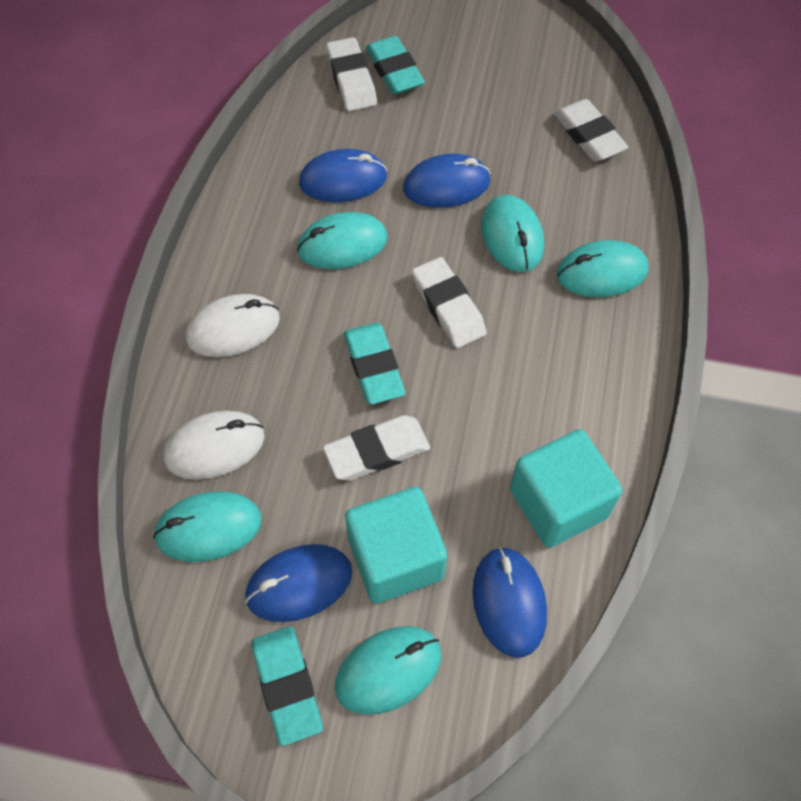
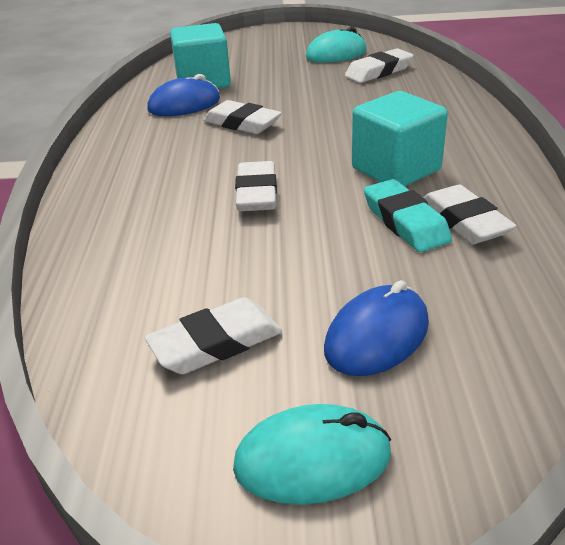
blue mouse: 4 -> 2
turquoise eraser: 3 -> 1
turquoise mouse: 5 -> 2
white eraser: 4 -> 5
white mouse: 2 -> 0

